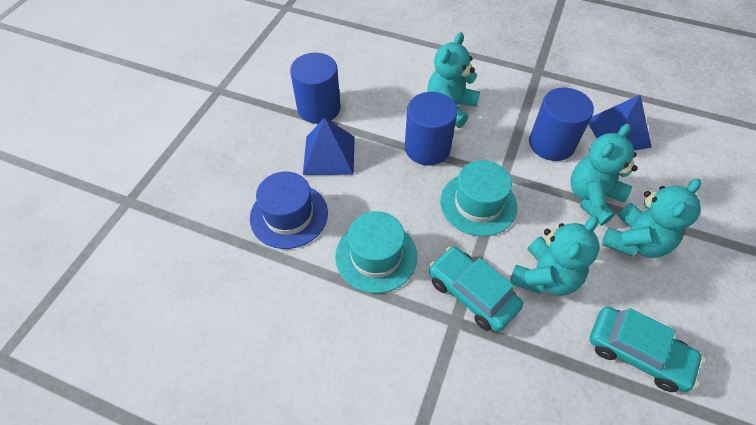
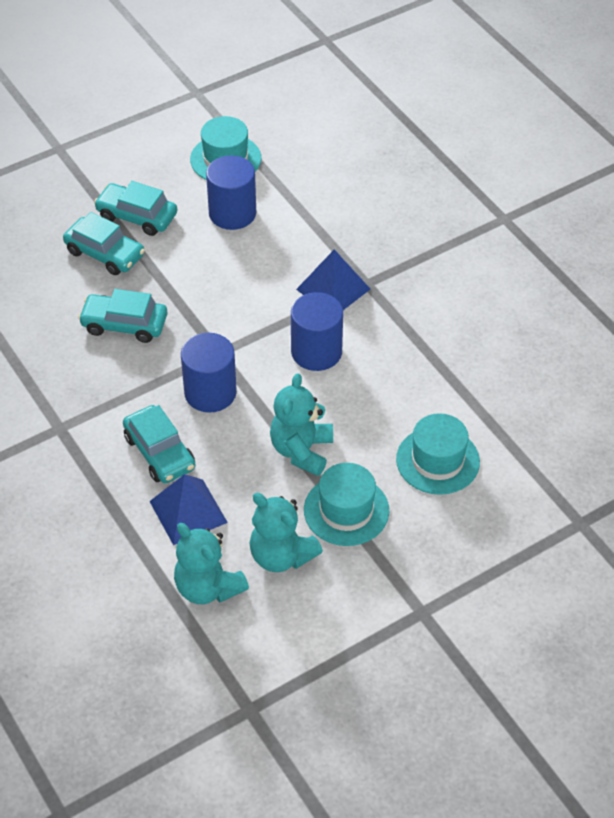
blue hat: 1 -> 0
turquoise car: 2 -> 4
turquoise hat: 2 -> 3
turquoise teddy bear: 4 -> 3

